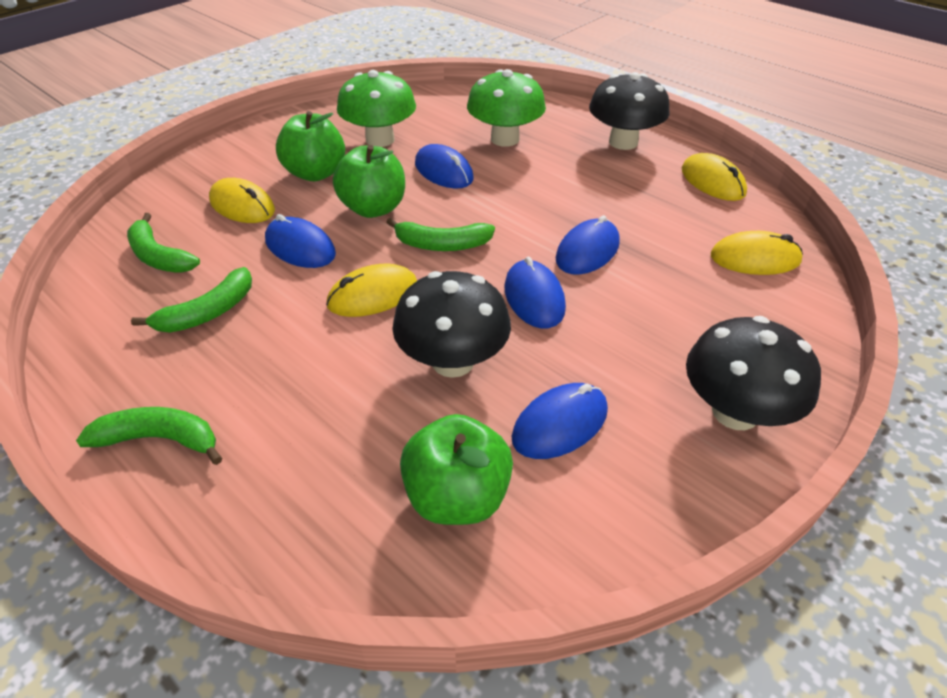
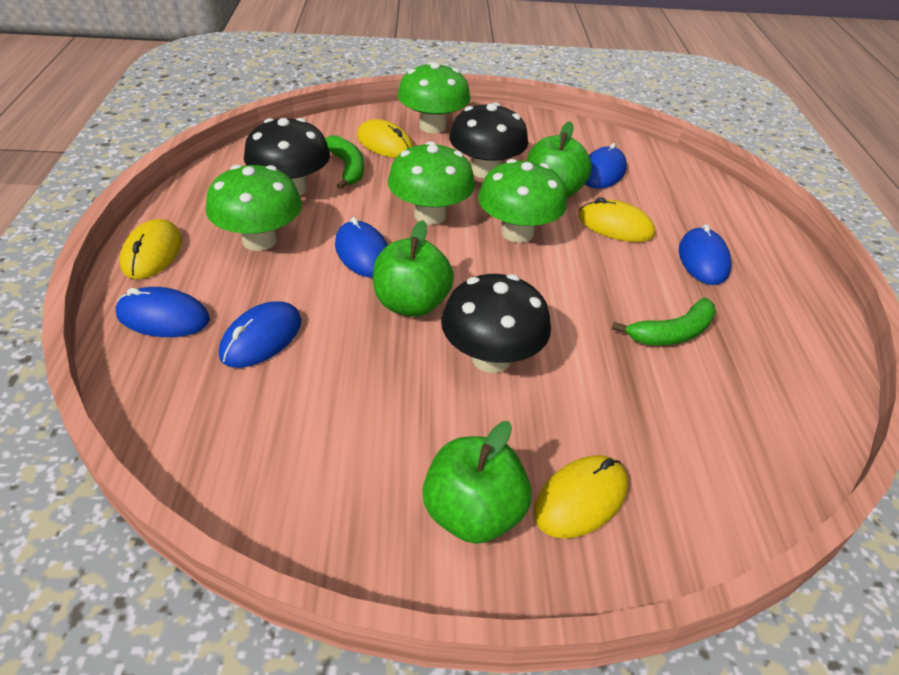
green banana: 4 -> 2
green mushroom: 2 -> 4

